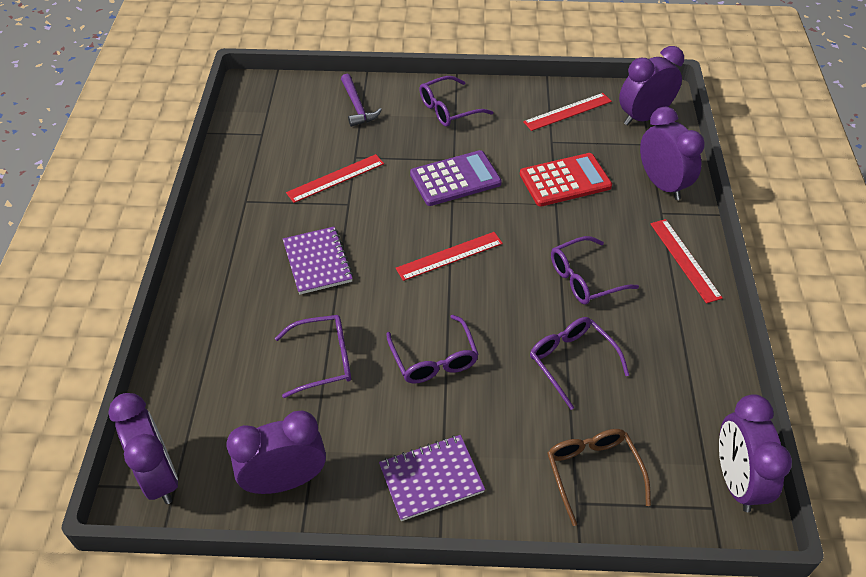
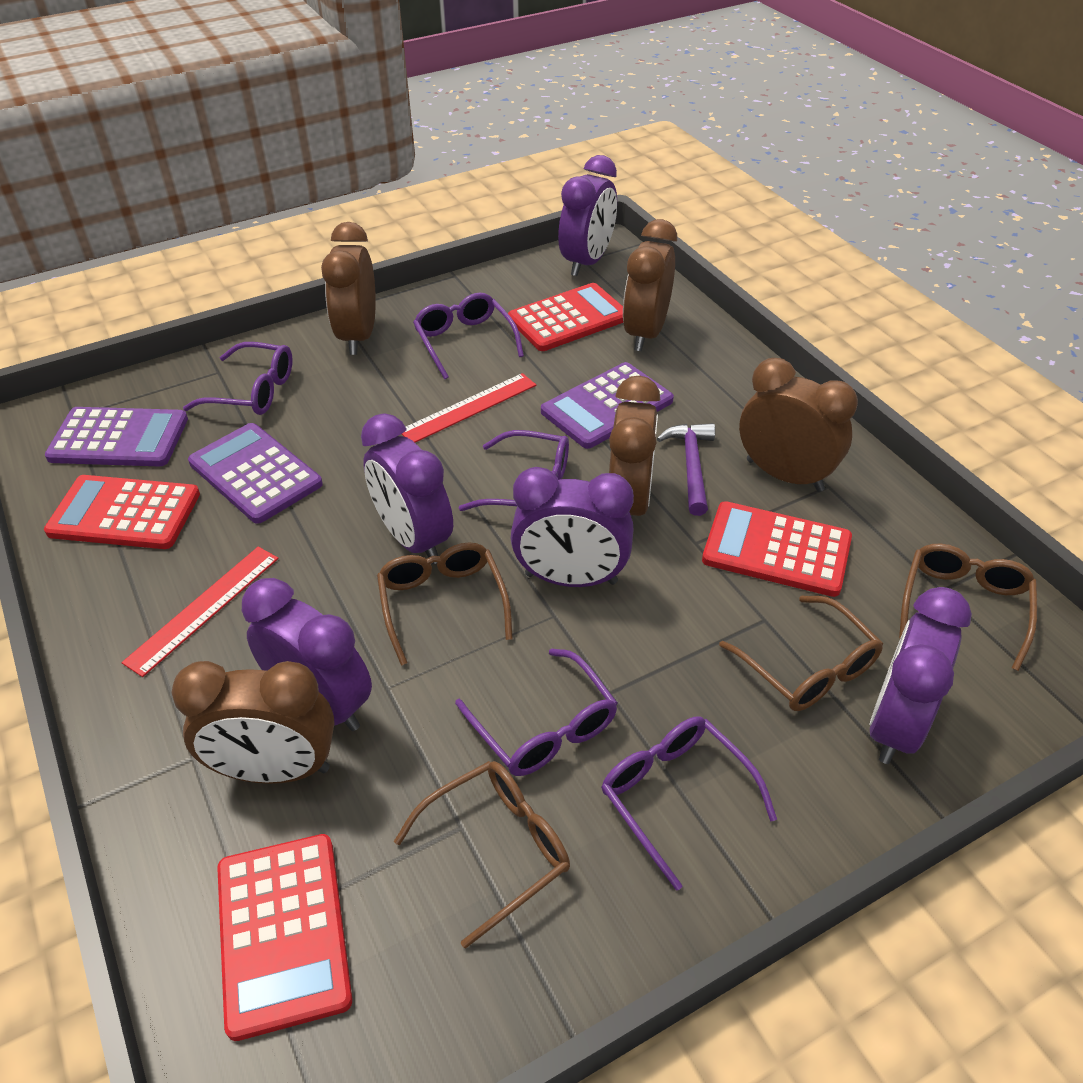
brown clock: 0 -> 5
brown glasses: 1 -> 4
purple calculator: 1 -> 3
purple notebook: 2 -> 0
red calculator: 1 -> 4
red ruler: 4 -> 2

